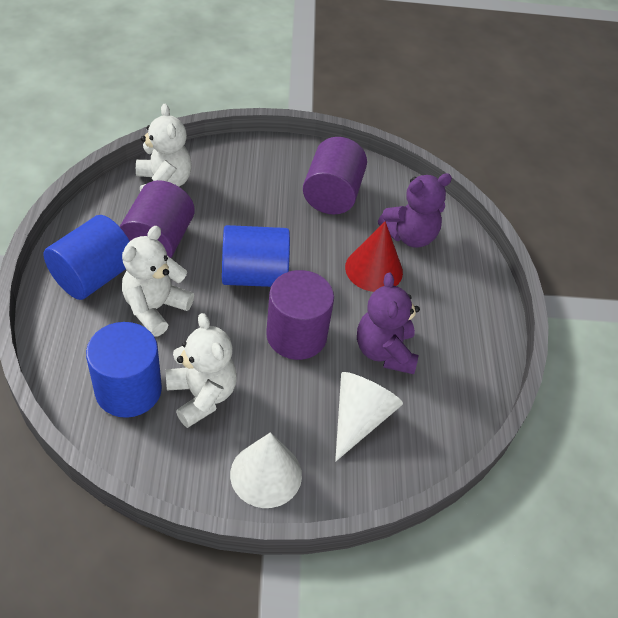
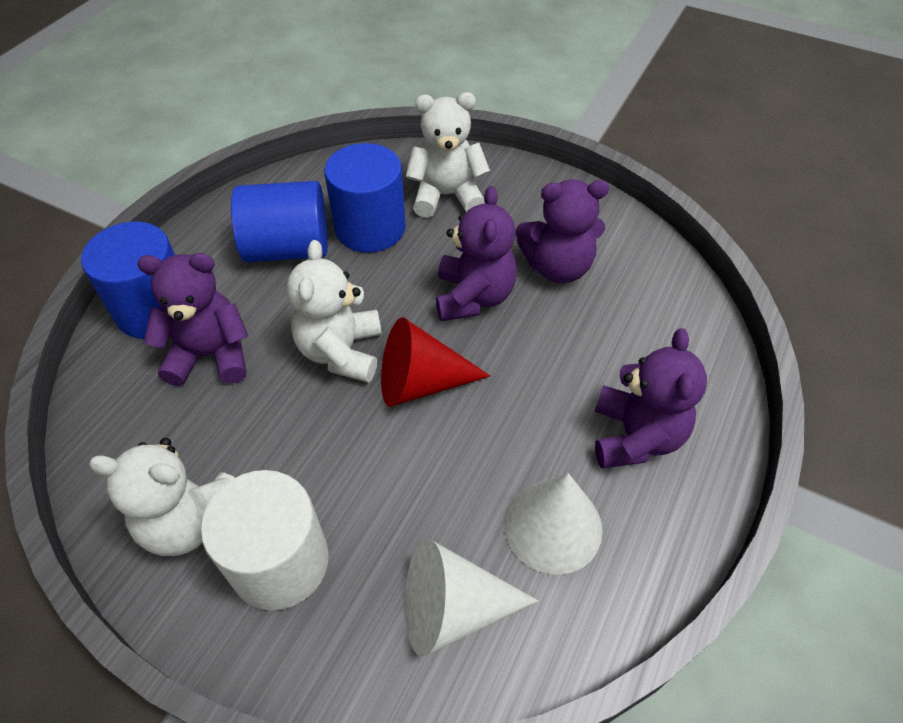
purple cylinder: 3 -> 0
purple teddy bear: 2 -> 4
white cylinder: 0 -> 1

